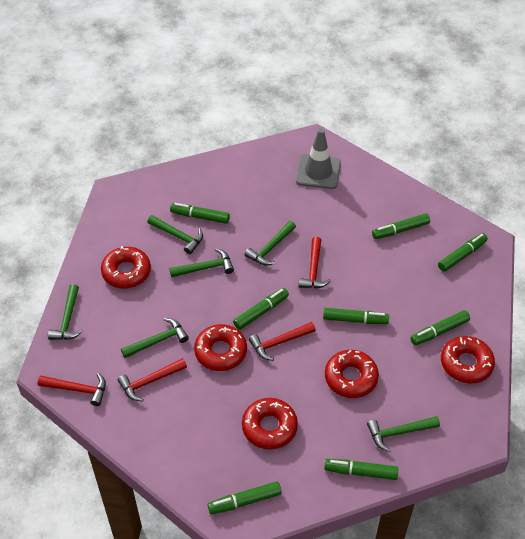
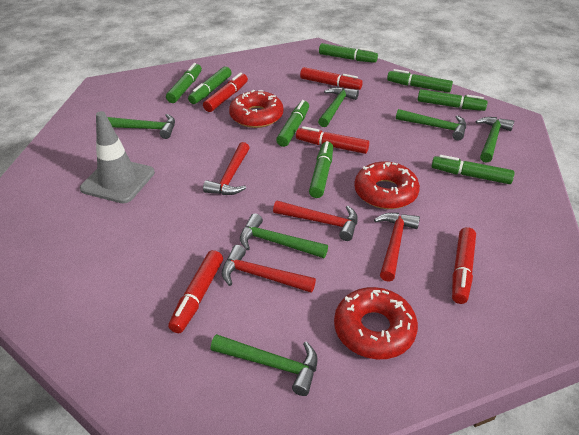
red donut: 5 -> 3
red marker: 0 -> 5

